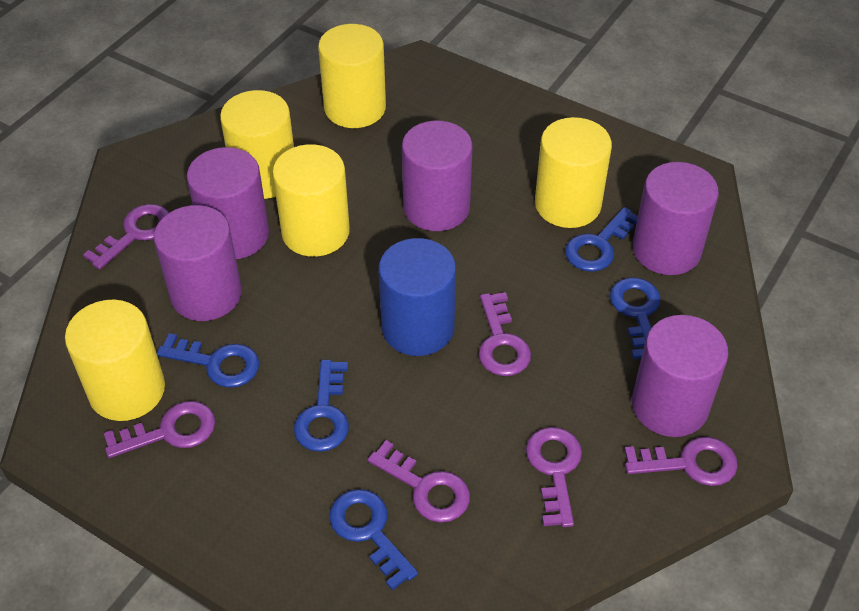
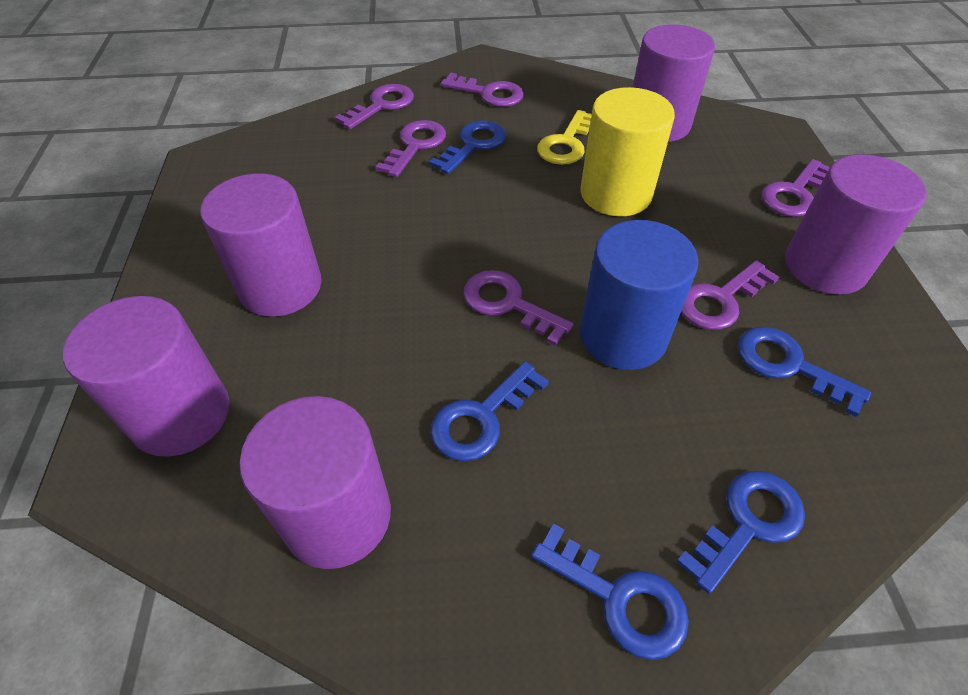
yellow cylinder: 5 -> 1
yellow key: 0 -> 1

